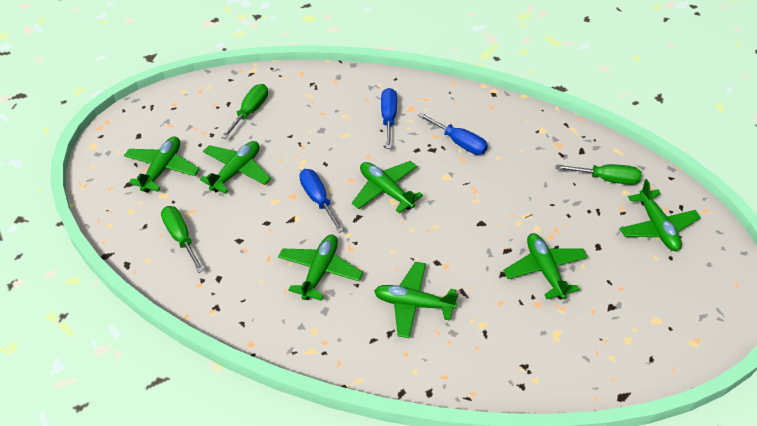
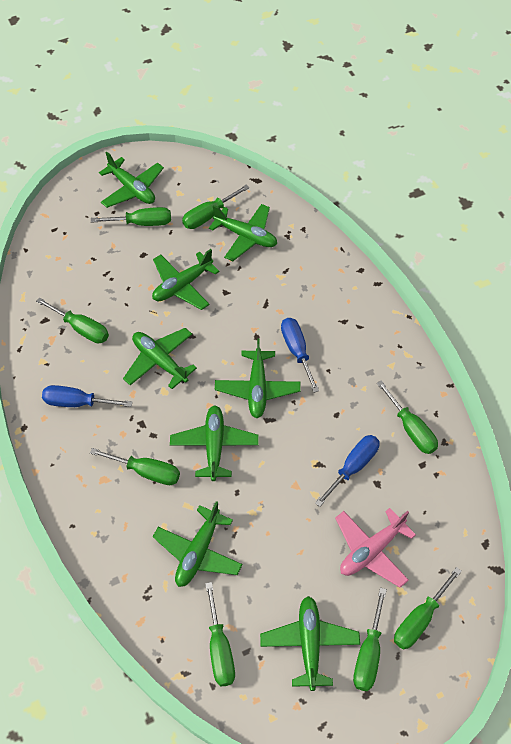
green plane: 7 -> 8
green screwdriver: 3 -> 8
pink plane: 0 -> 1

